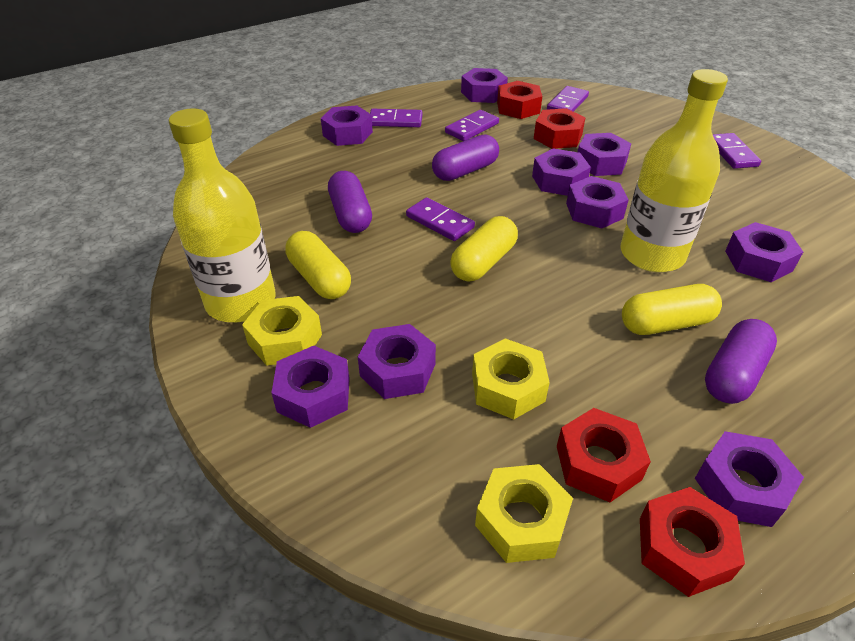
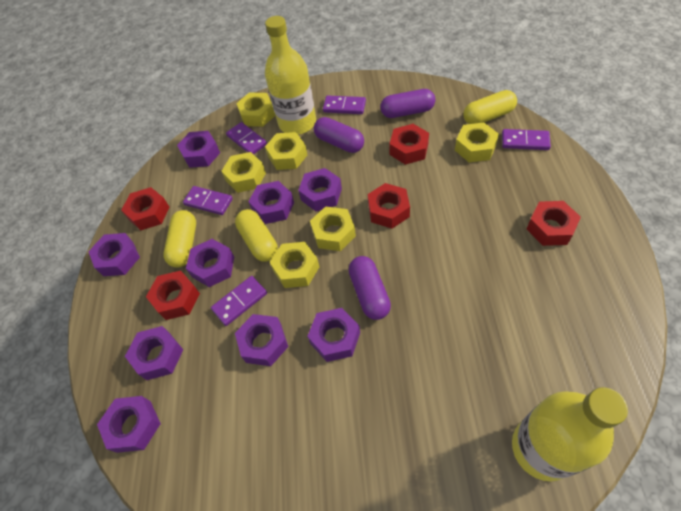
red nut: 4 -> 5
yellow nut: 3 -> 6

